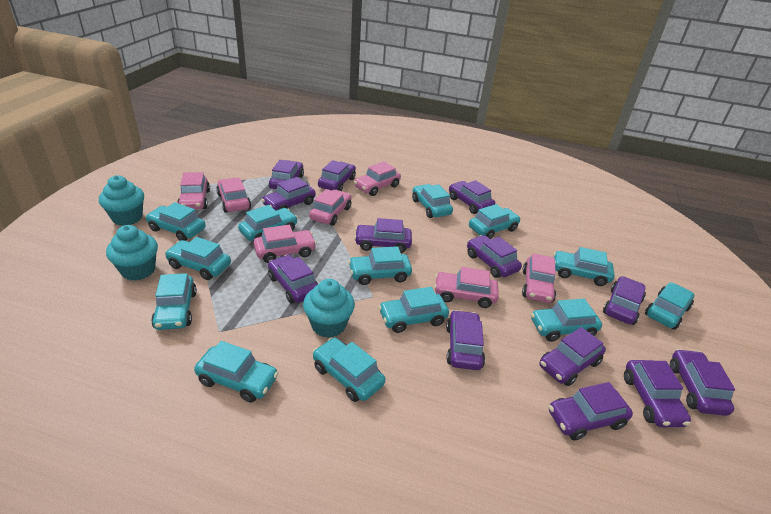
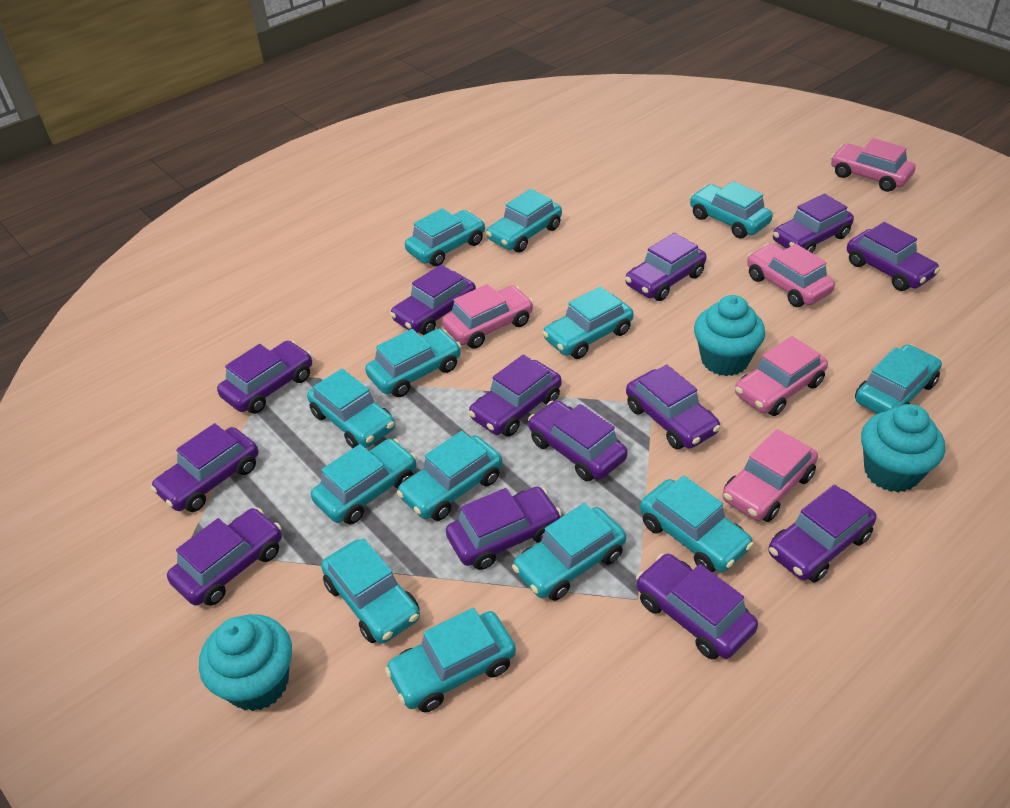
pink car: 7 -> 5

